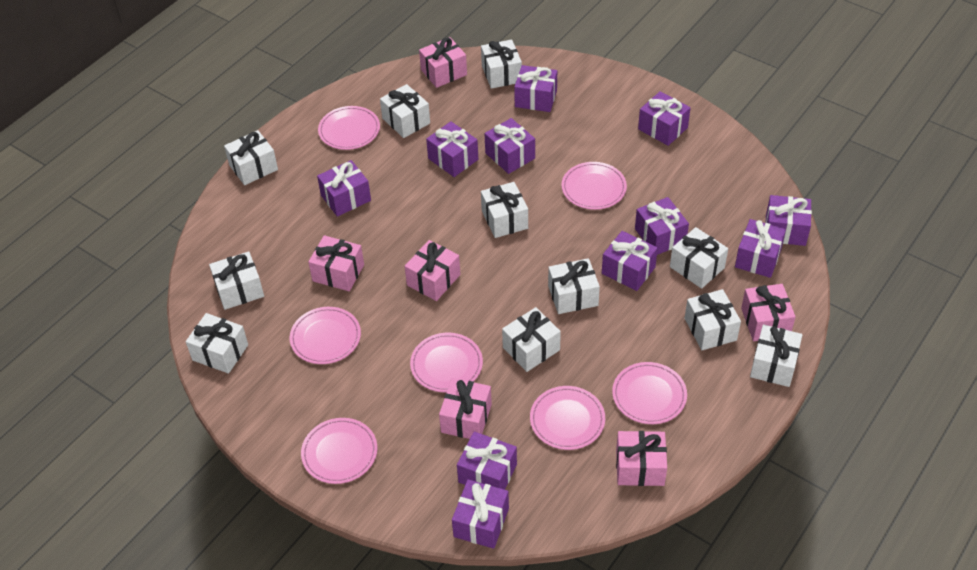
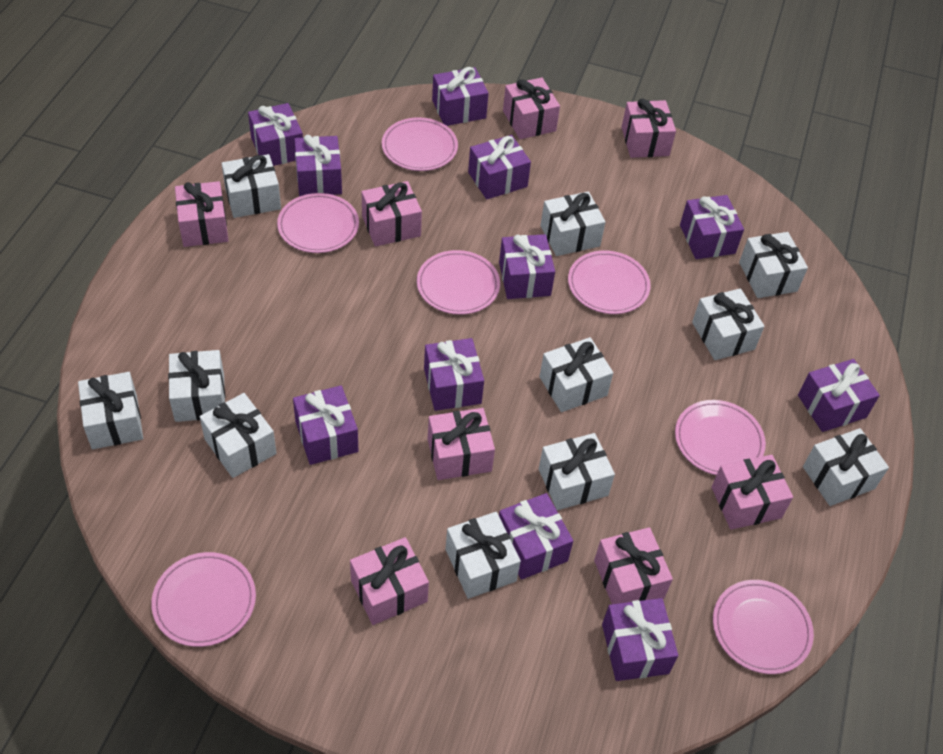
pink gift: 6 -> 8

